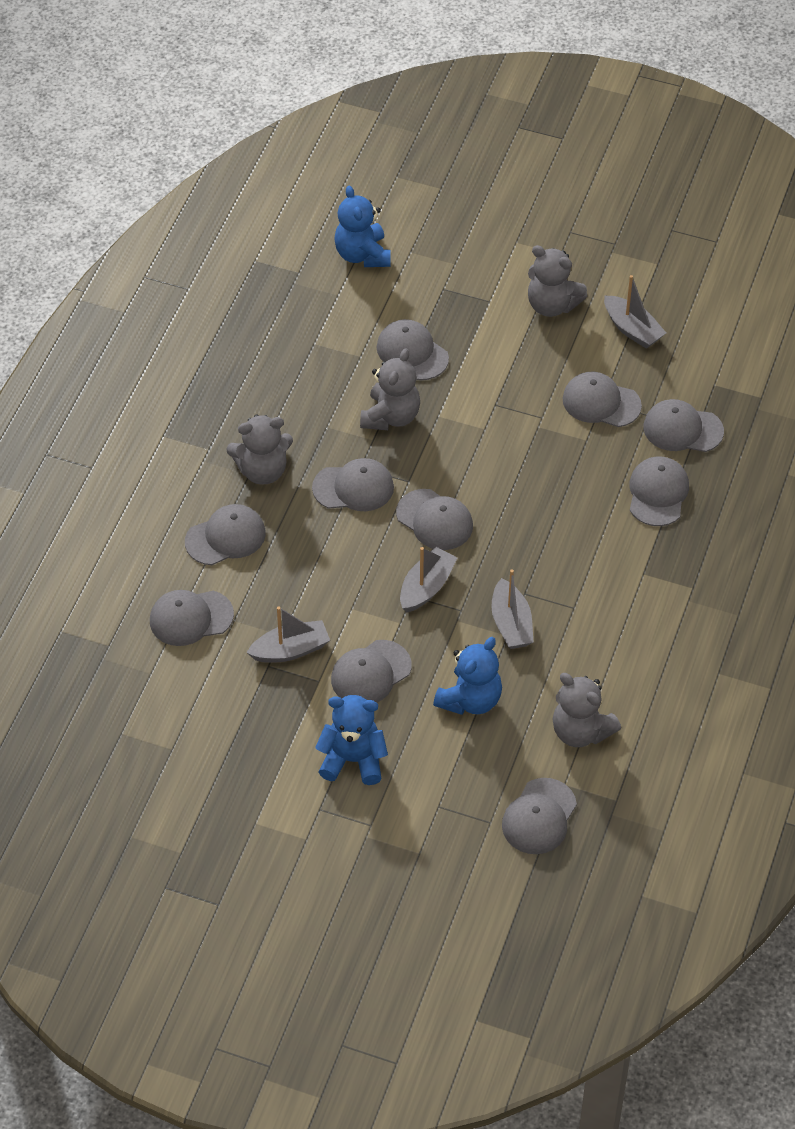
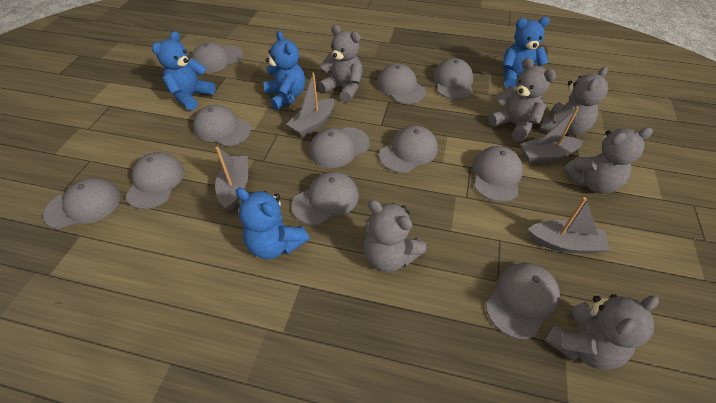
blue teddy bear: 3 -> 4
grey cap: 10 -> 11
grey teddy bear: 4 -> 6

